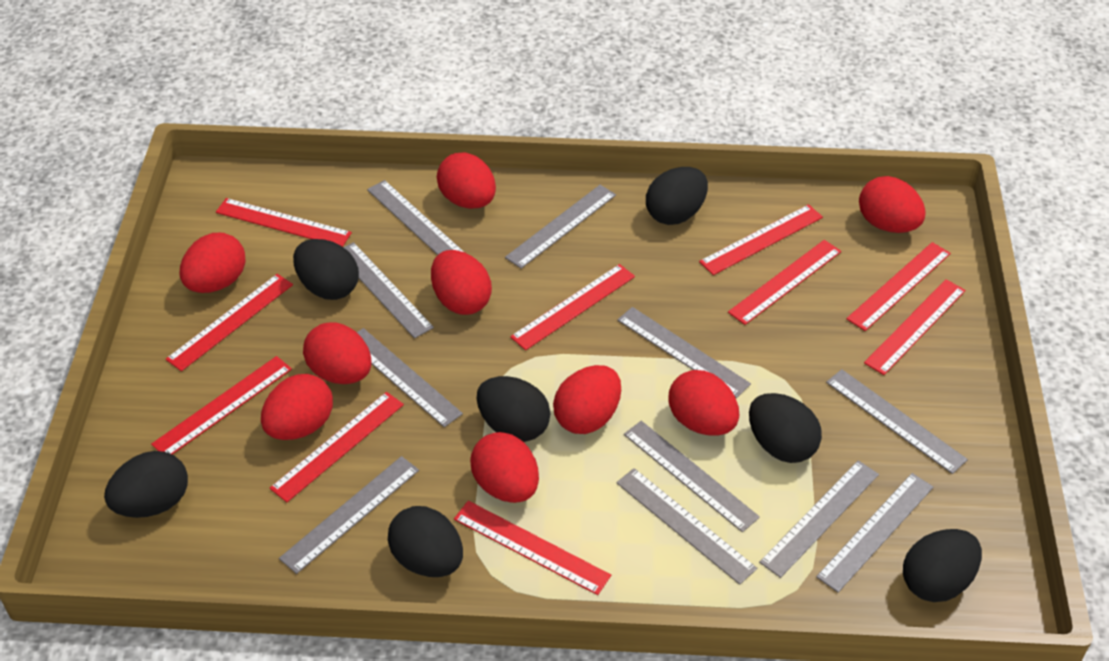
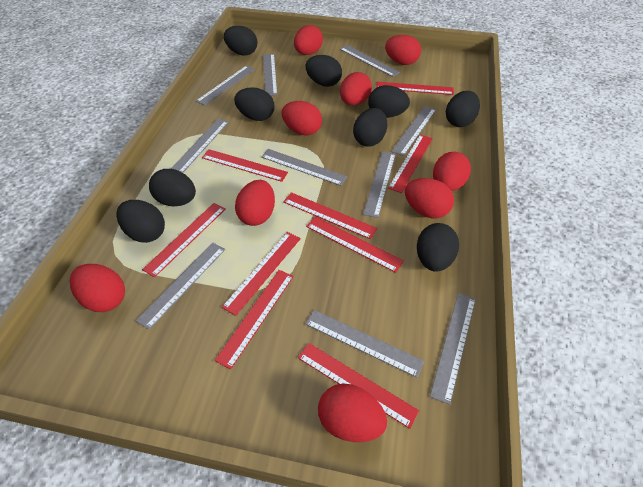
black egg: 7 -> 9
grey ruler: 11 -> 10
red ruler: 10 -> 9

